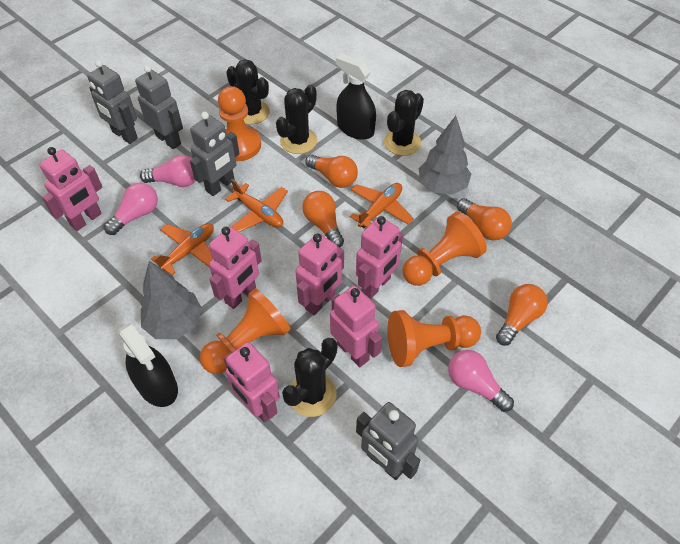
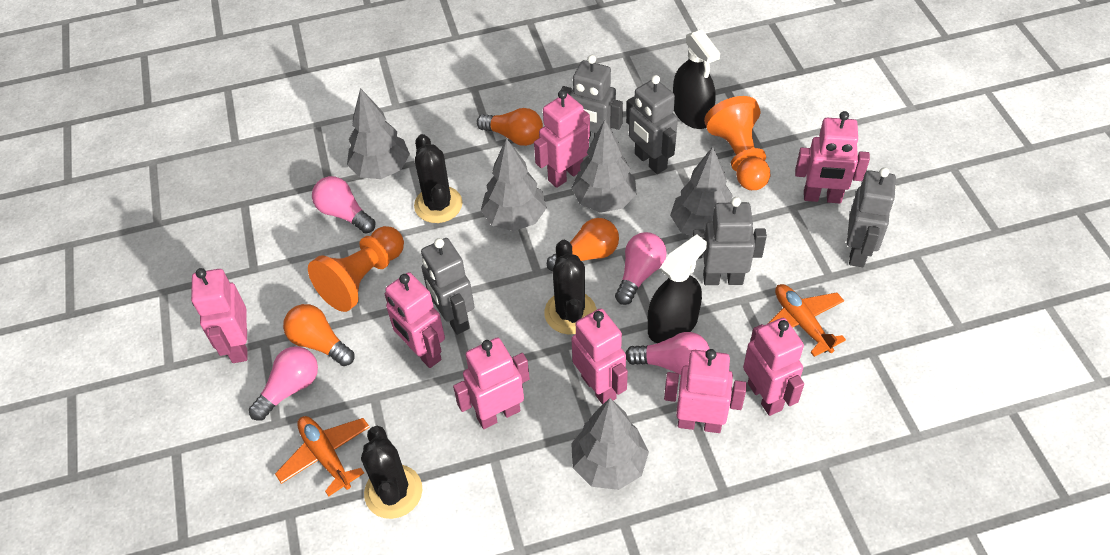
black cactus: 4 -> 3
grey robot: 4 -> 5
grey tree: 2 -> 5
orange light bulb: 4 -> 3
orange pawn: 4 -> 2
orange plane: 3 -> 2
pink light bulb: 3 -> 4
pink robot: 6 -> 8

